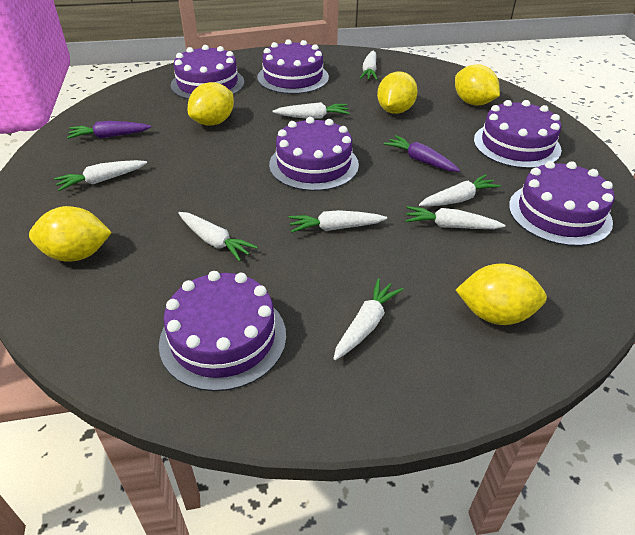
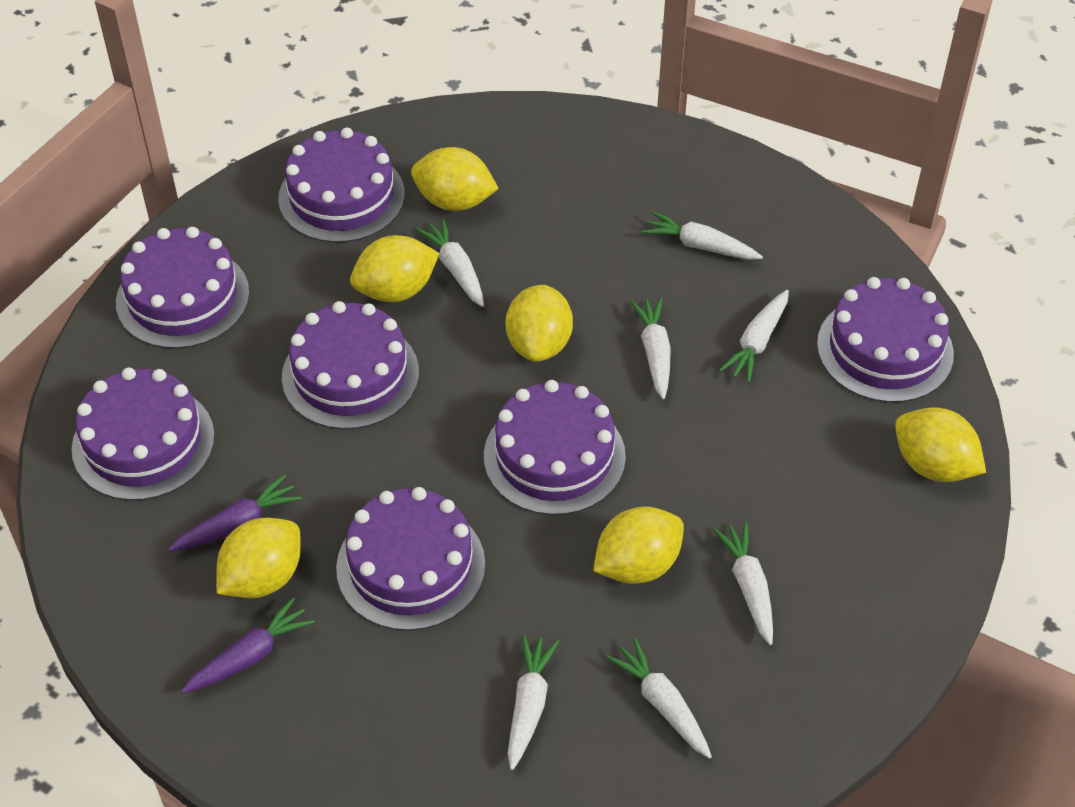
purple cake: 6 -> 7
white carrot: 8 -> 7
yellow lemon: 5 -> 6

